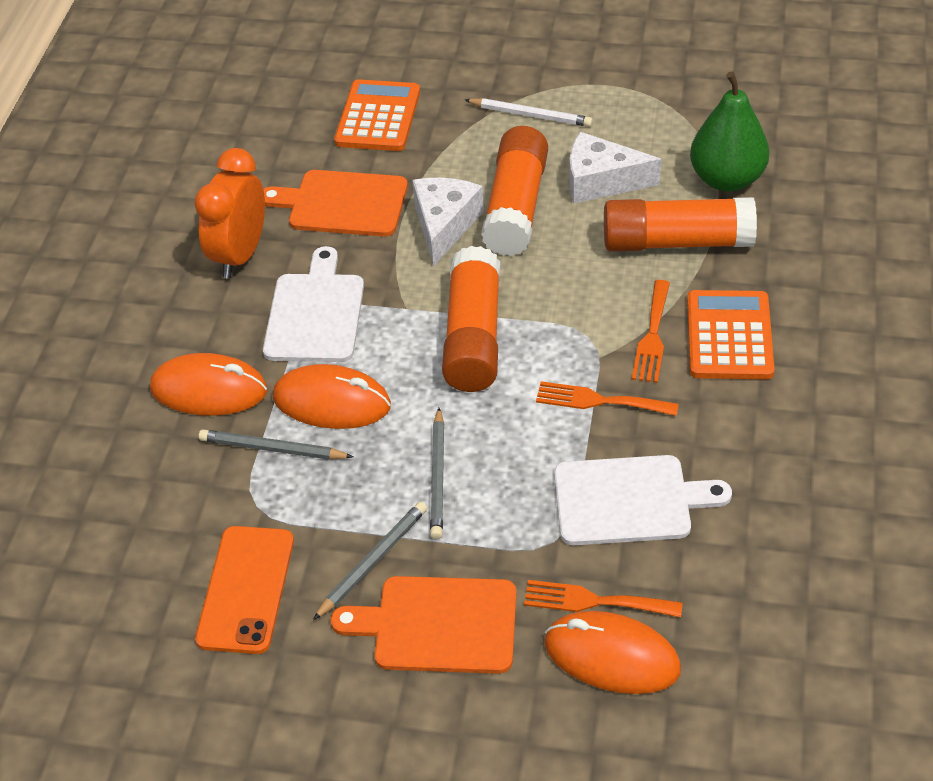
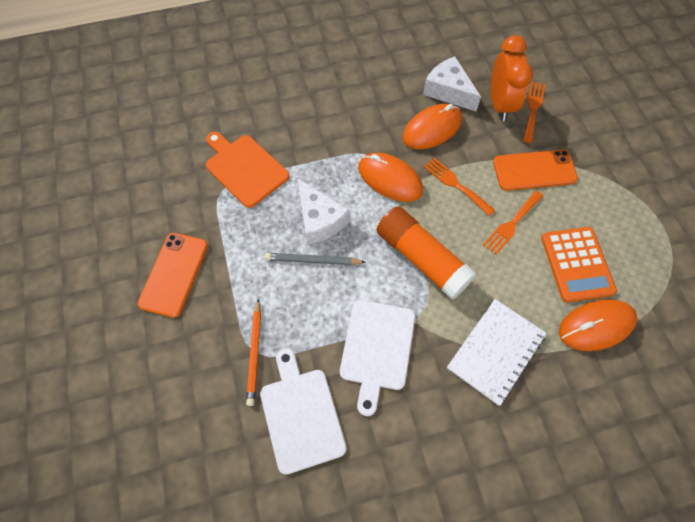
green pear: 1 -> 0
grey pencil: 3 -> 1
orange calculator: 2 -> 1
orange cutting board: 2 -> 1
orange glue stick: 3 -> 1
orange pencil: 0 -> 1
orange phone: 1 -> 2
white notebook: 0 -> 1
white pencil: 1 -> 0

